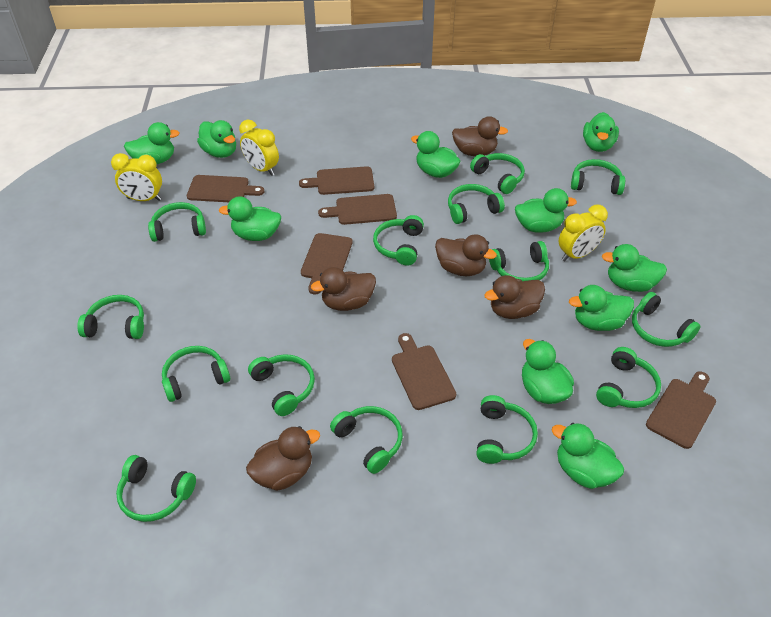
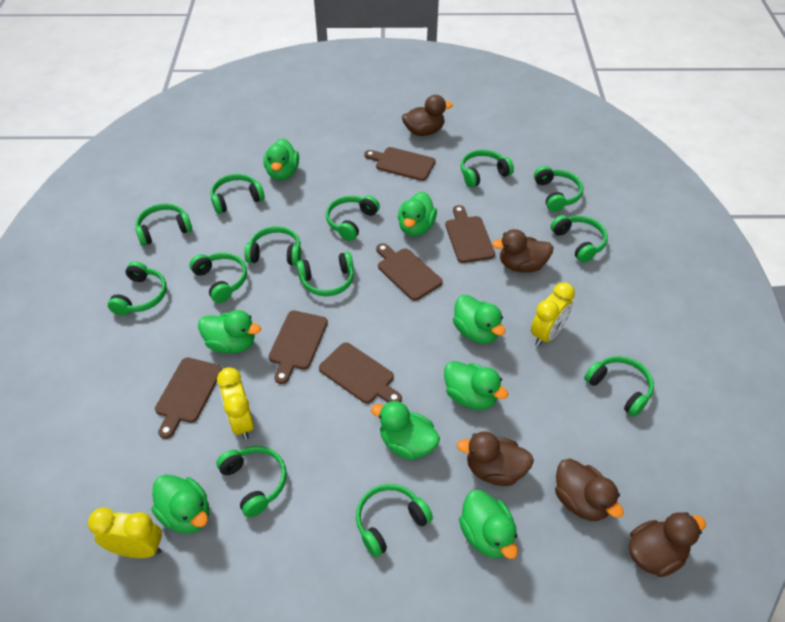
green duck: 10 -> 8
green headphones: 14 -> 13

